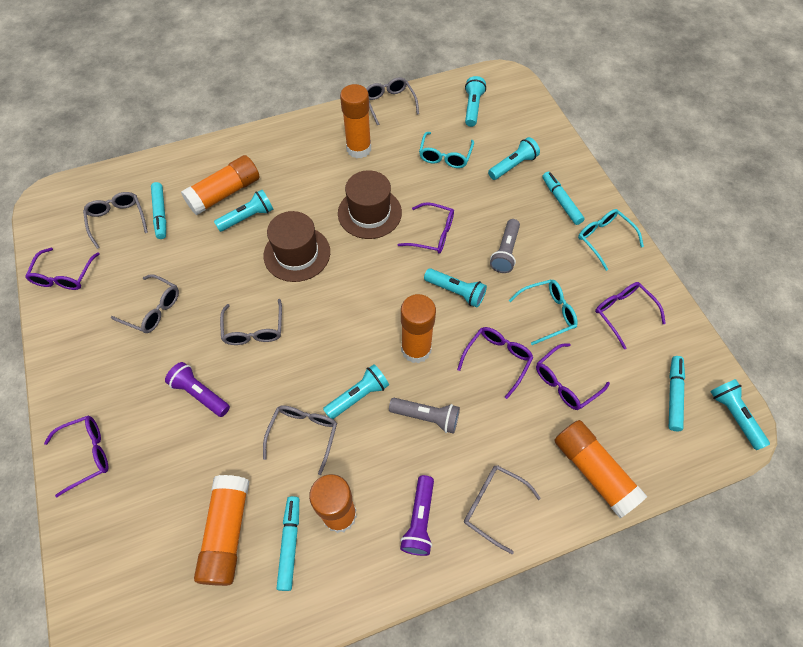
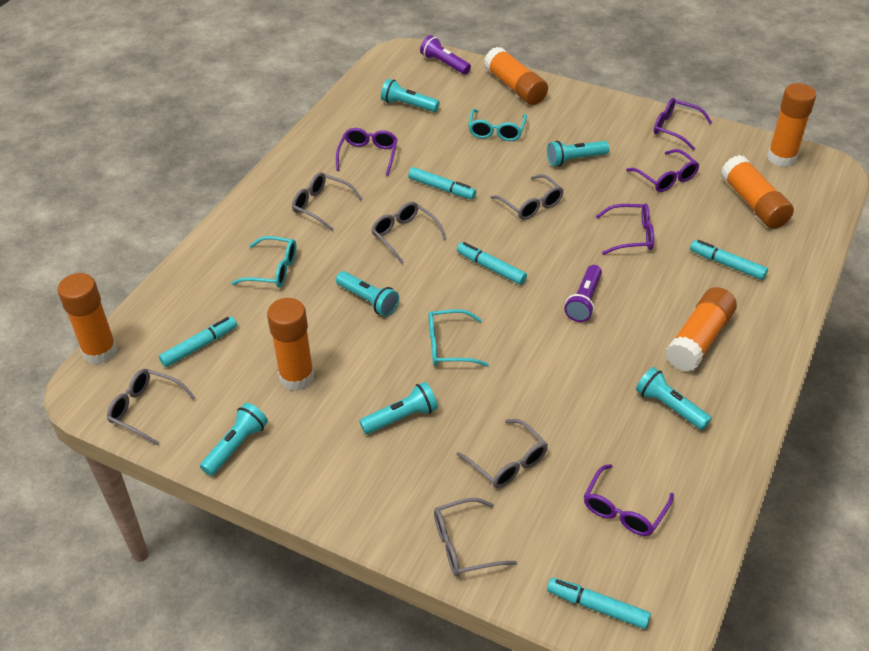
brown hat: 2 -> 0
grey flashlight: 2 -> 0
purple glasses: 6 -> 5
turquoise marker: 4 -> 5

